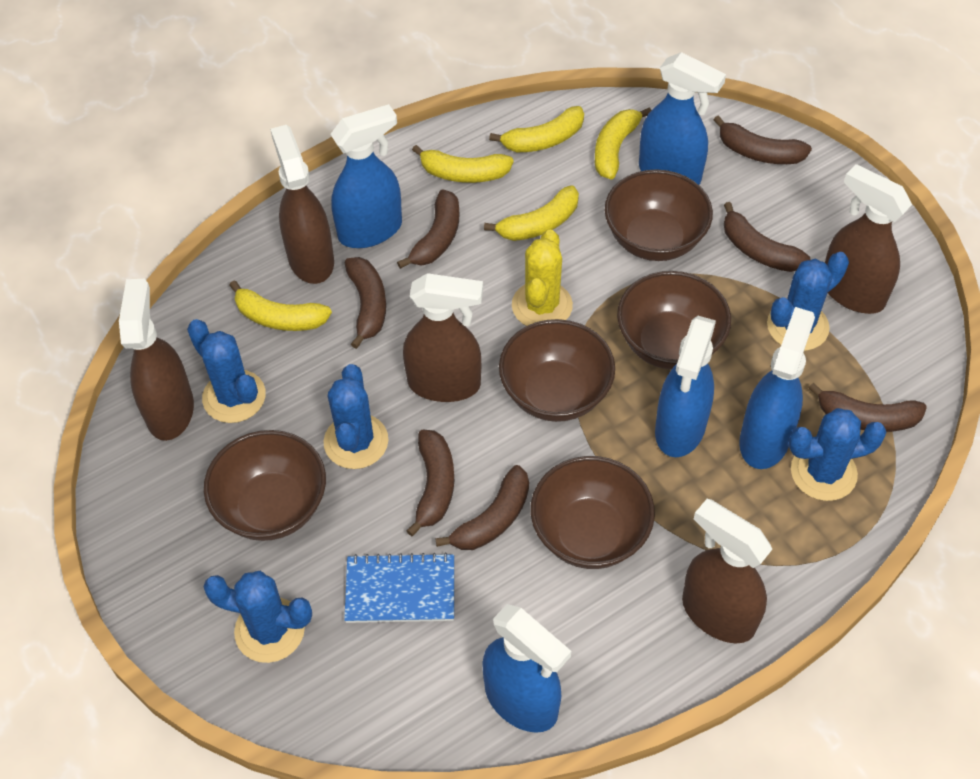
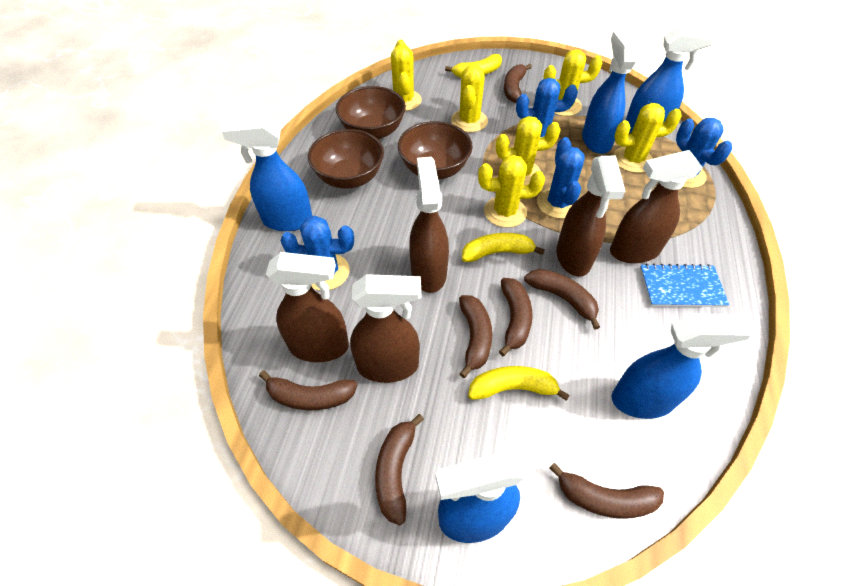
blue cactus: 5 -> 4
brown bowl: 5 -> 3
yellow banana: 5 -> 3
yellow cactus: 1 -> 6

